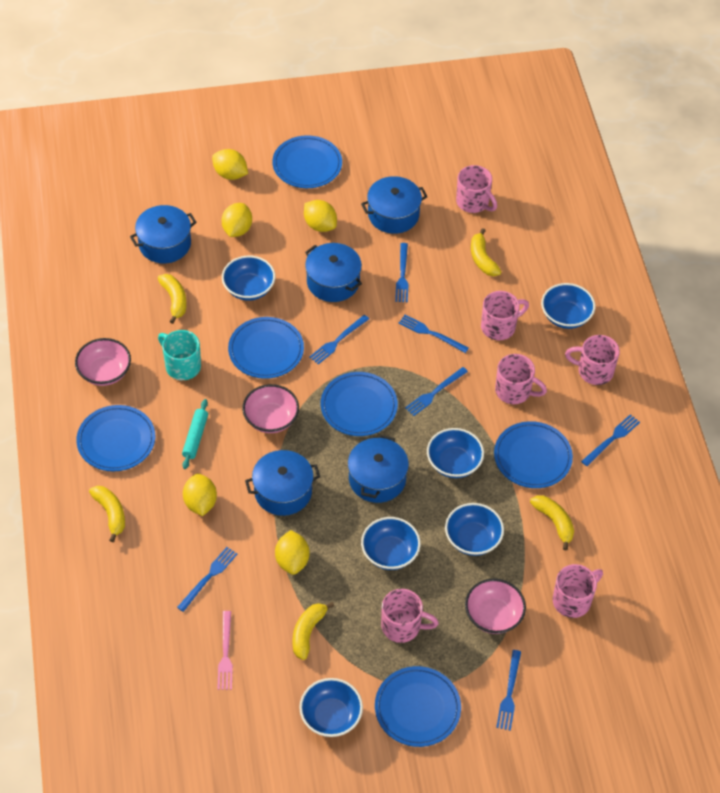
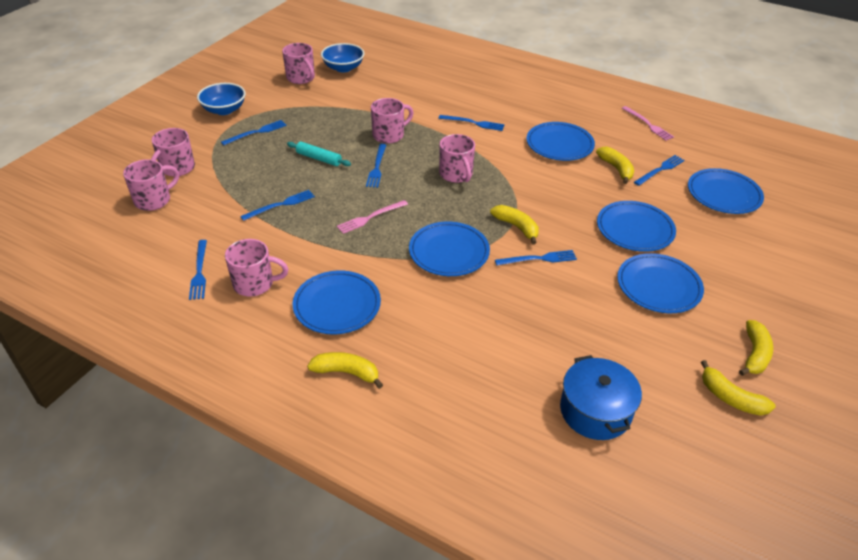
blue bowl: 6 -> 2
blue pot: 5 -> 1
pink bowl: 3 -> 0
pink fork: 1 -> 2
turquoise mug: 1 -> 0
yellow lemon: 5 -> 0

